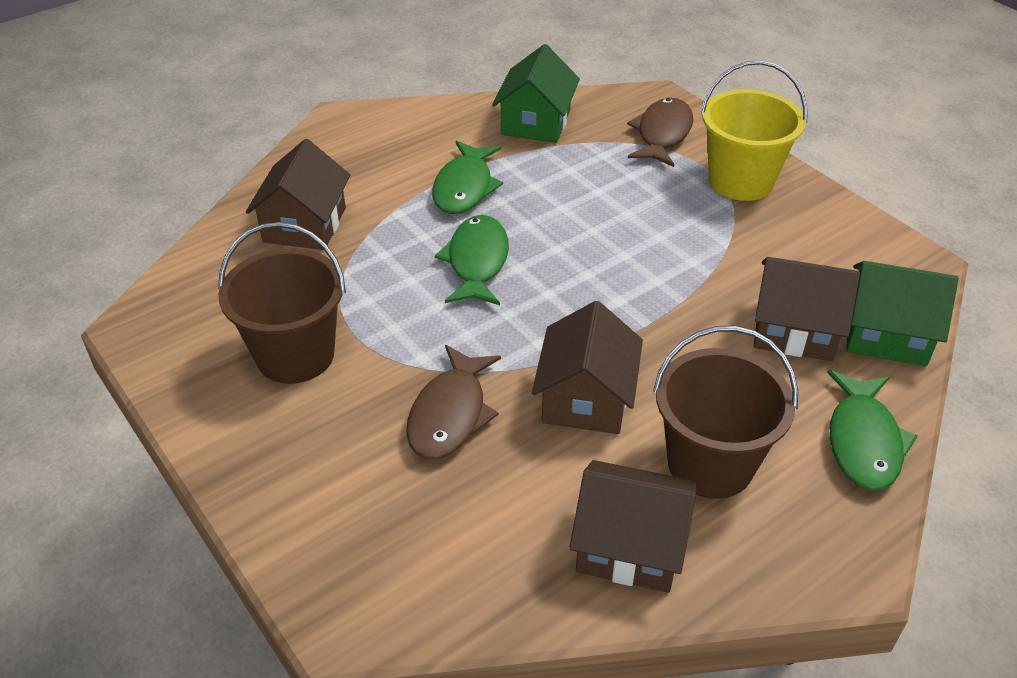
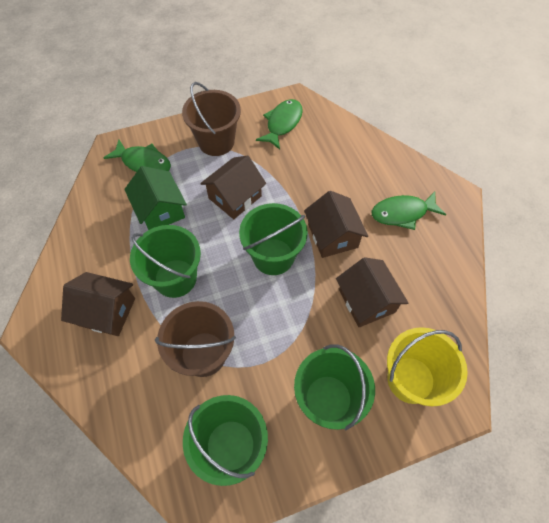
brown fish: 2 -> 0
green bucket: 0 -> 4
green house: 2 -> 1

